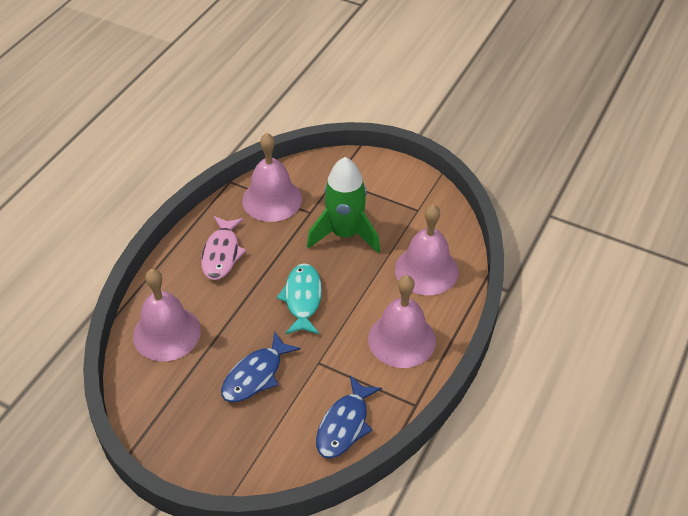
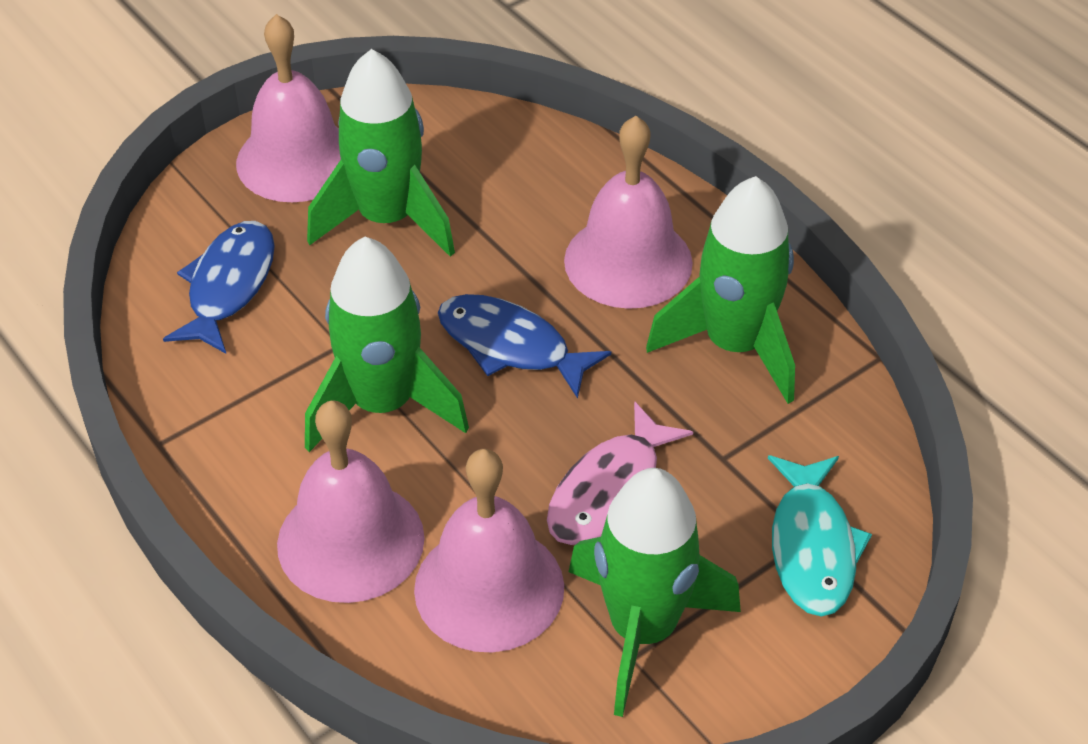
green rocket: 1 -> 4

